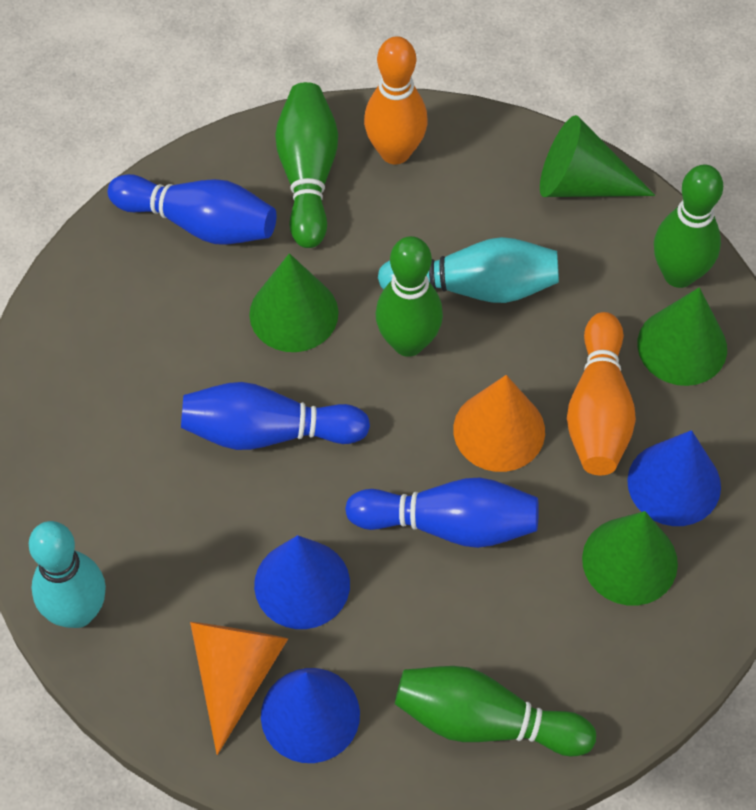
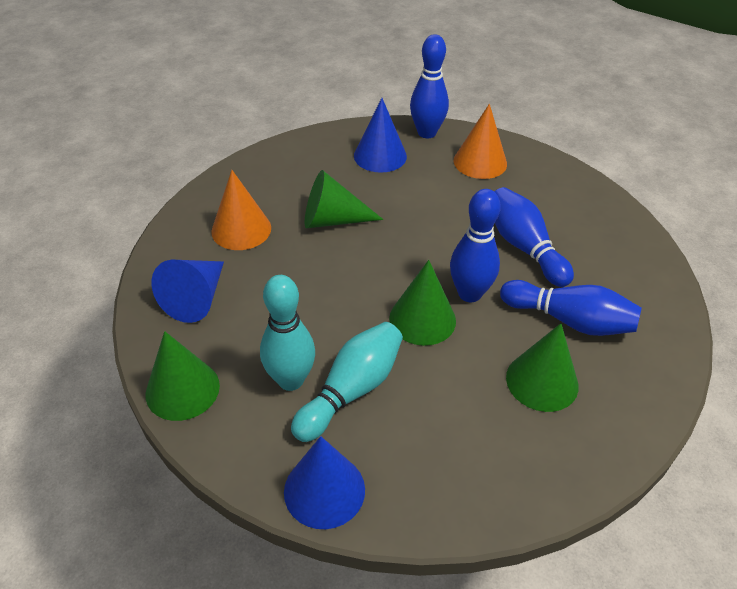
blue bowling pin: 3 -> 4
green bowling pin: 4 -> 0
orange bowling pin: 2 -> 0

